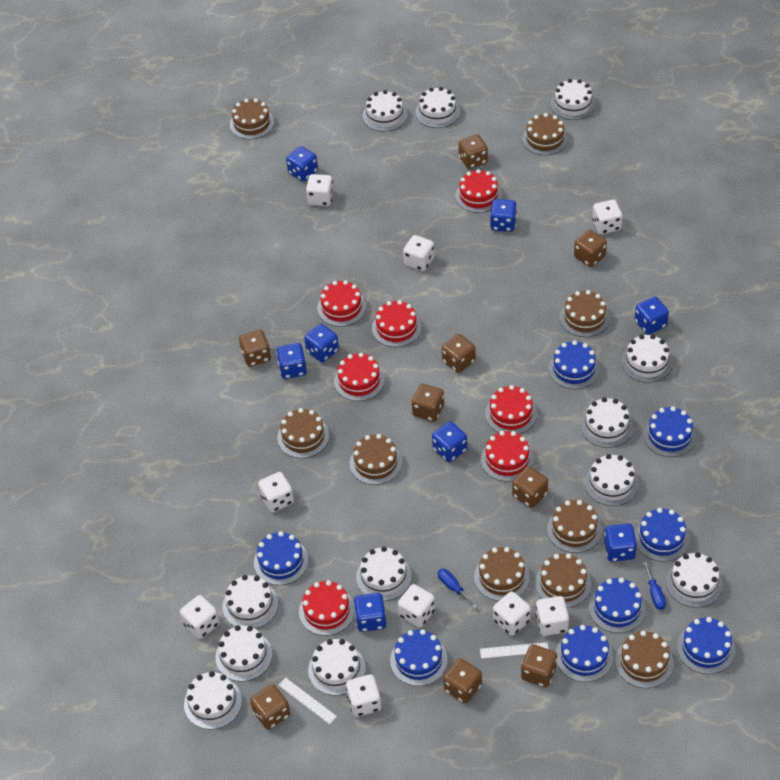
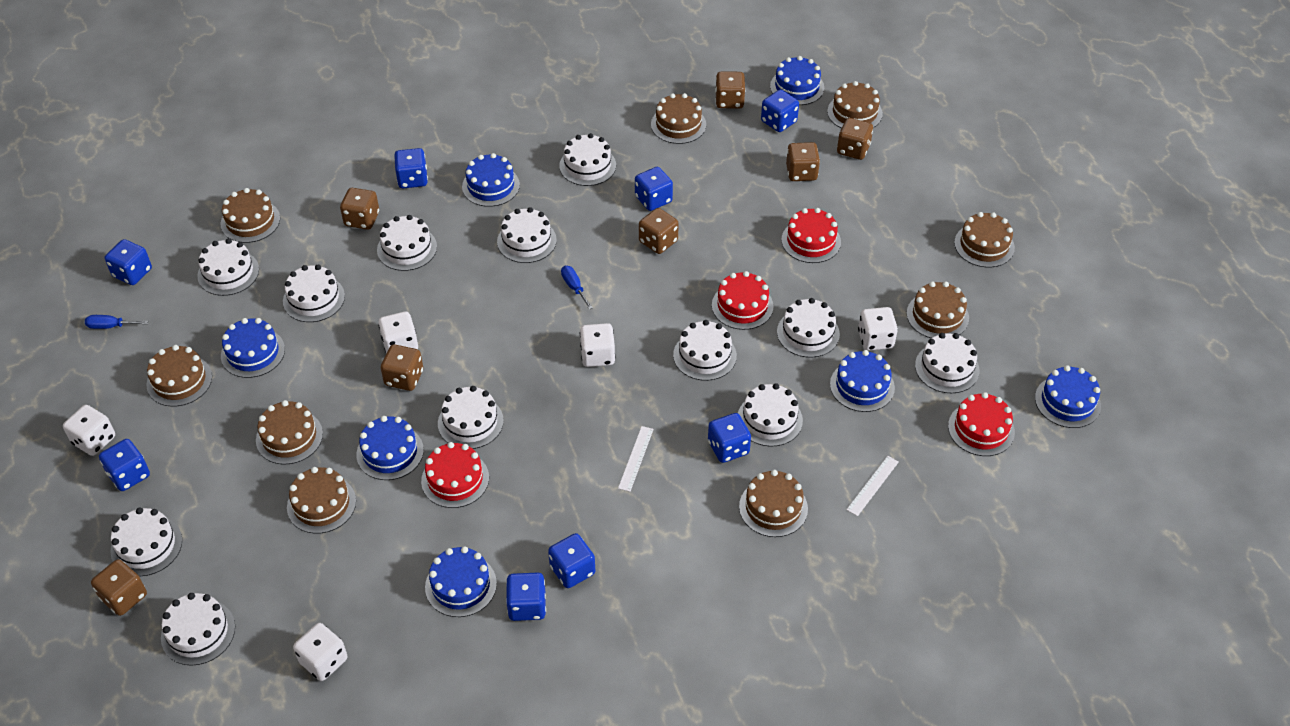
blue cake: 8 -> 7
brown dice: 9 -> 7
red cake: 7 -> 4
white dice: 9 -> 5

